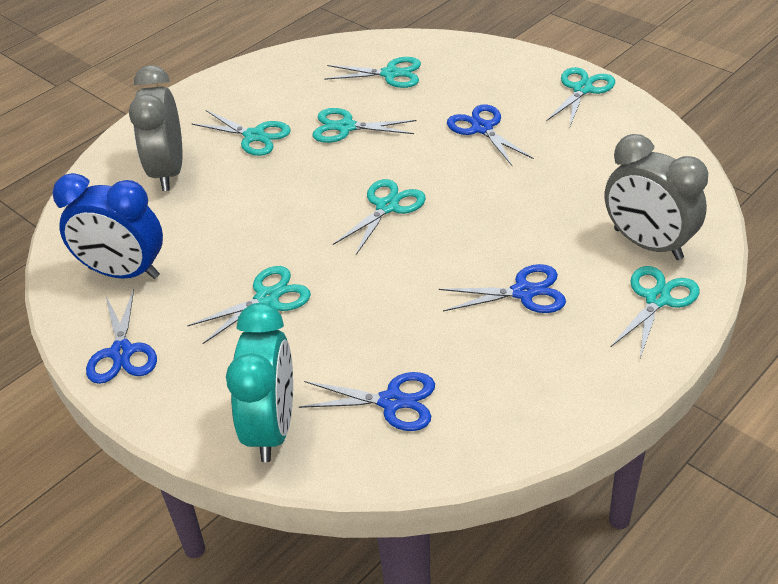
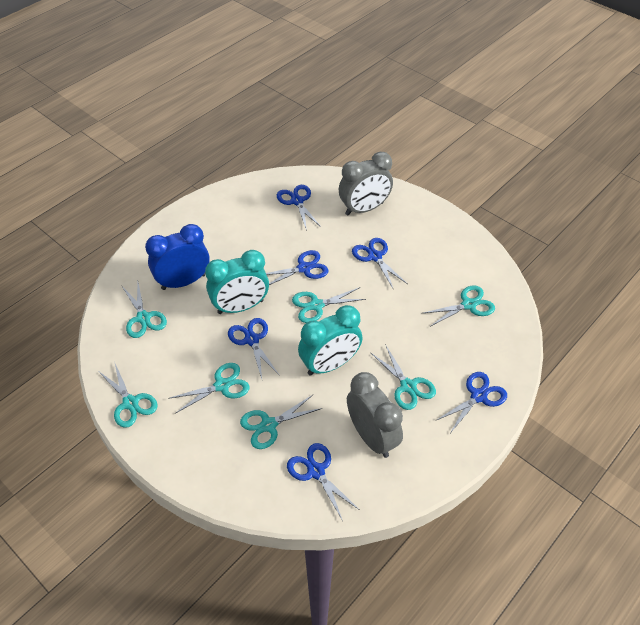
blue scissors: 4 -> 6
turquoise clock: 1 -> 2

